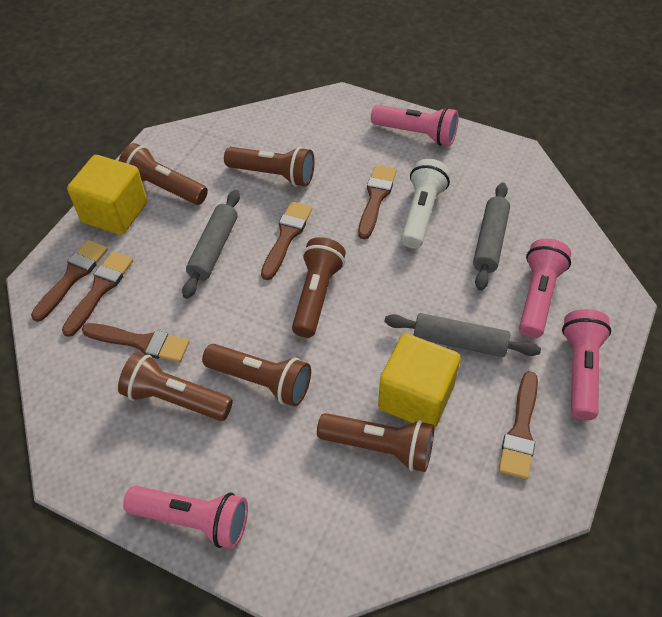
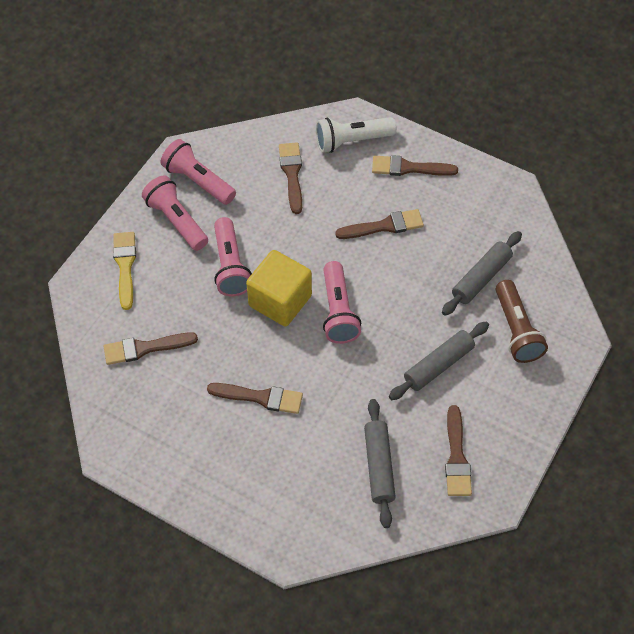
brown flashlight: 6 -> 1
yellow brush: 0 -> 1
yellow cube: 2 -> 1

